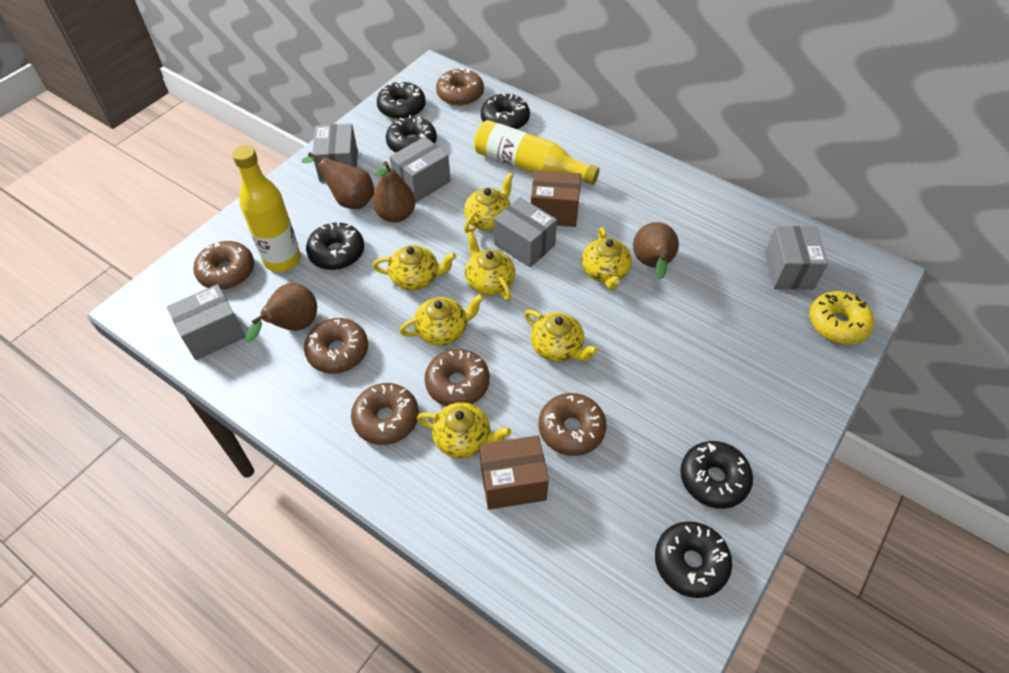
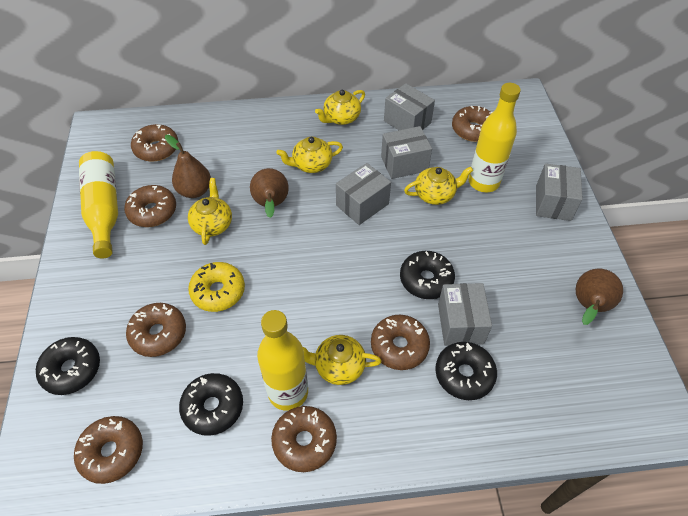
black donut: 6 -> 4
brown box: 2 -> 0
brown donut: 6 -> 7
brown pear: 4 -> 3
yellow bottle: 2 -> 3
yellow teapot: 7 -> 5

